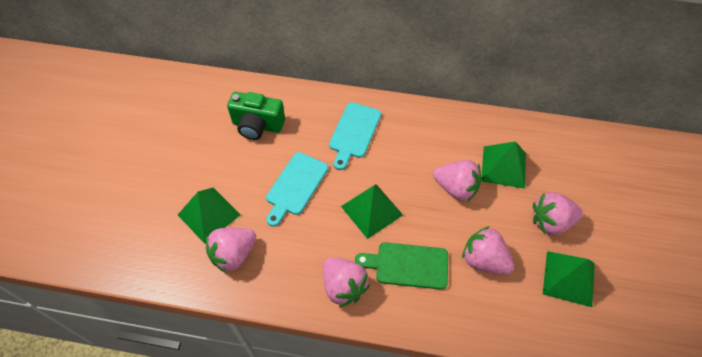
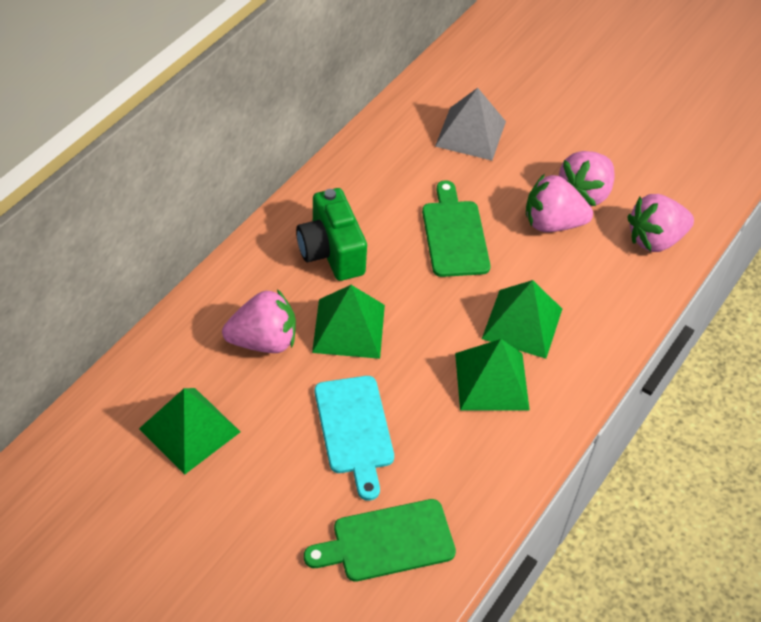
green cutting board: 1 -> 2
grey pyramid: 0 -> 1
pink strawberry: 5 -> 4
turquoise cutting board: 2 -> 1

